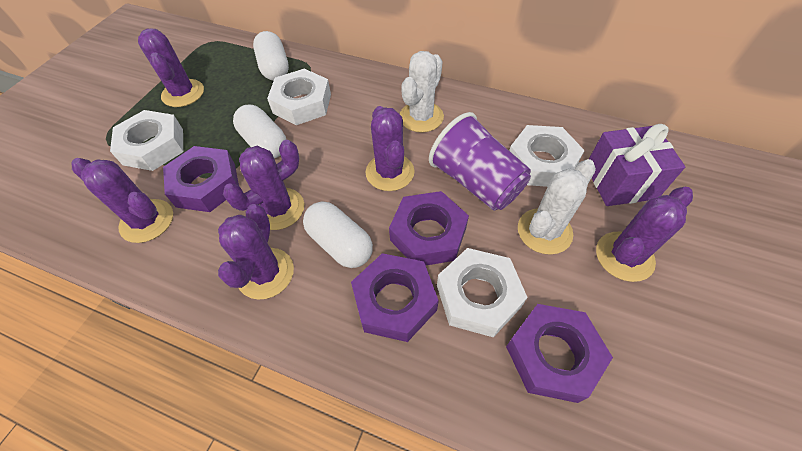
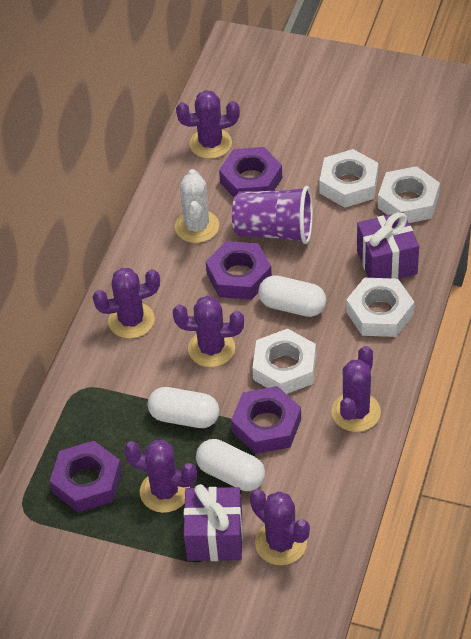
purple gift: 1 -> 2
white cactus: 2 -> 1

